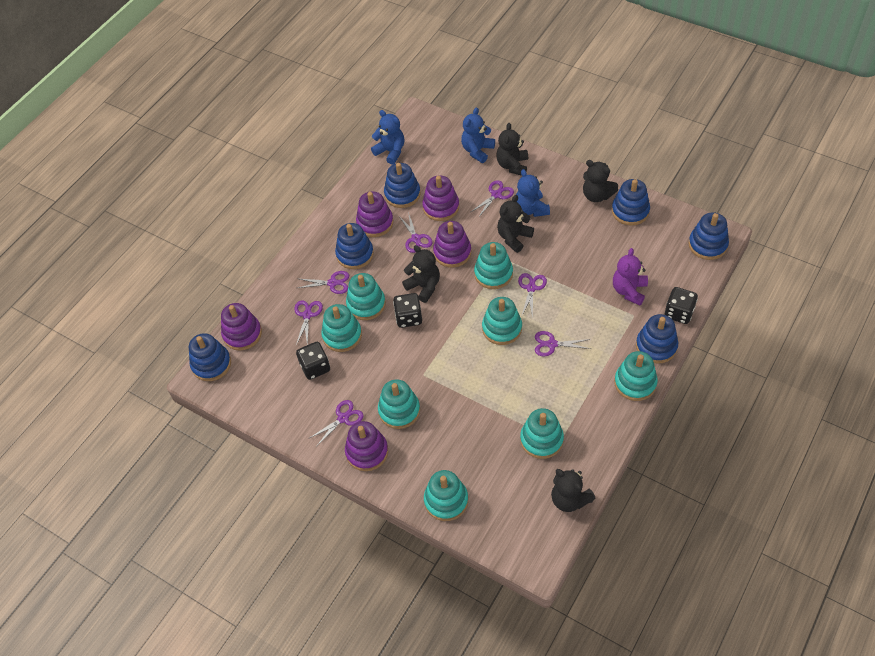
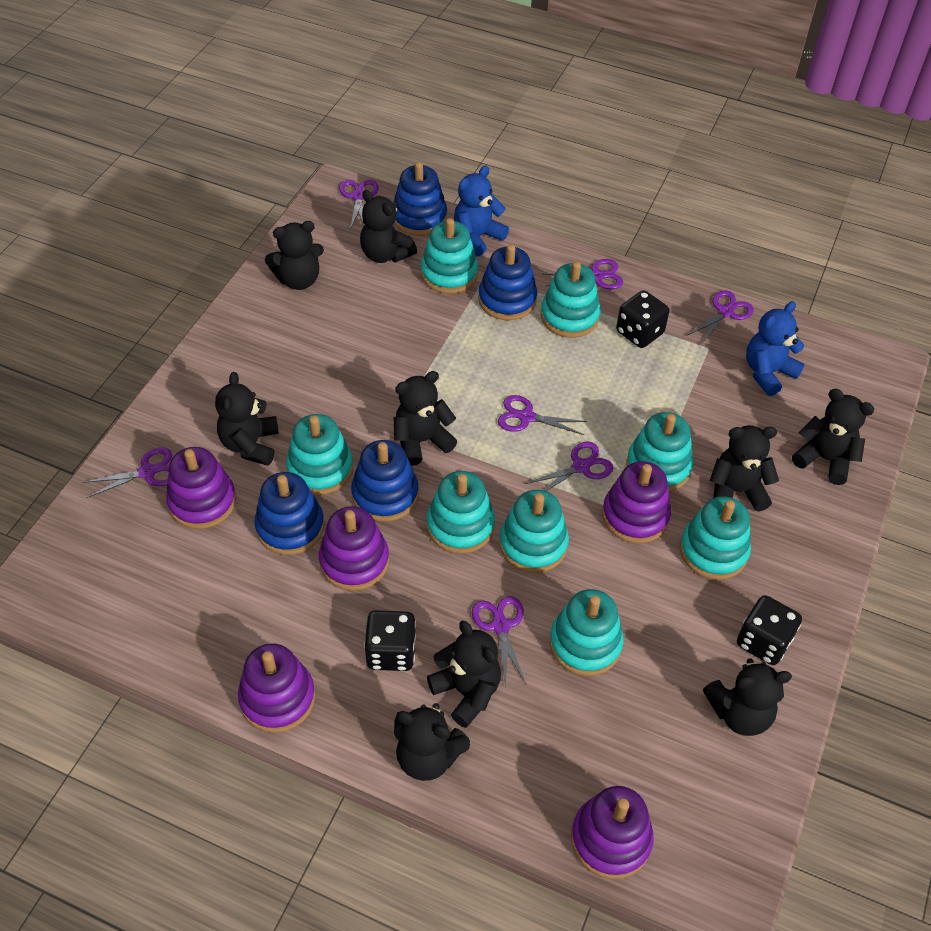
black teddy bear: 5 -> 9
blue stacking toy: 6 -> 4
blue teddy bear: 3 -> 2
purple teddy bear: 1 -> 0

